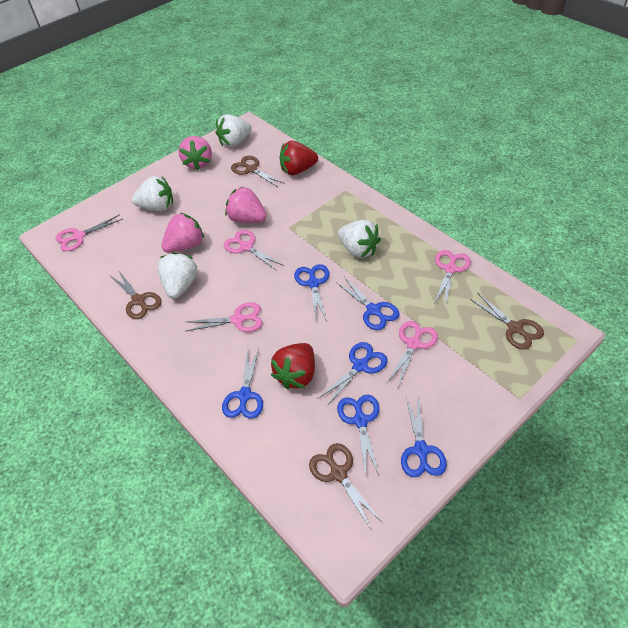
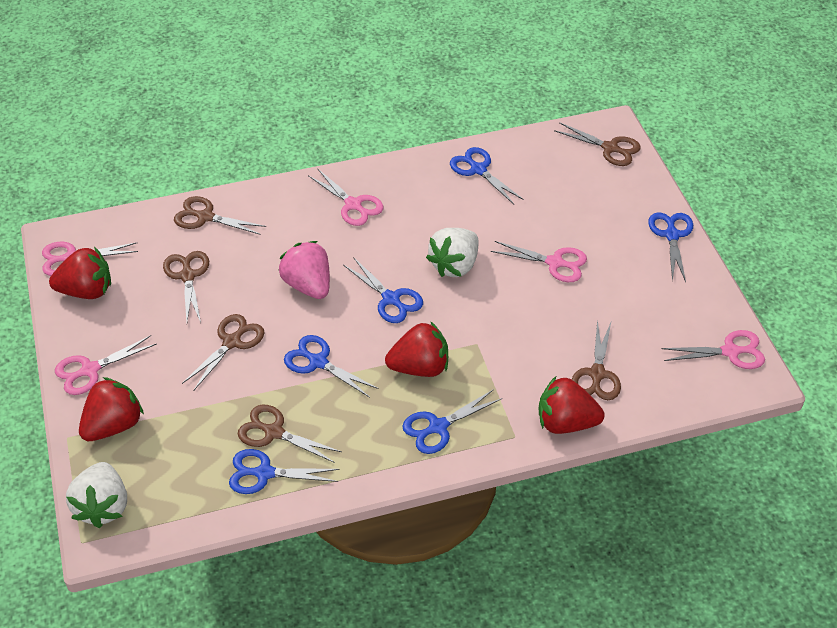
brown scissors: 4 -> 6
pink strawberry: 3 -> 1
red strawberry: 2 -> 4
white strawberry: 4 -> 2

